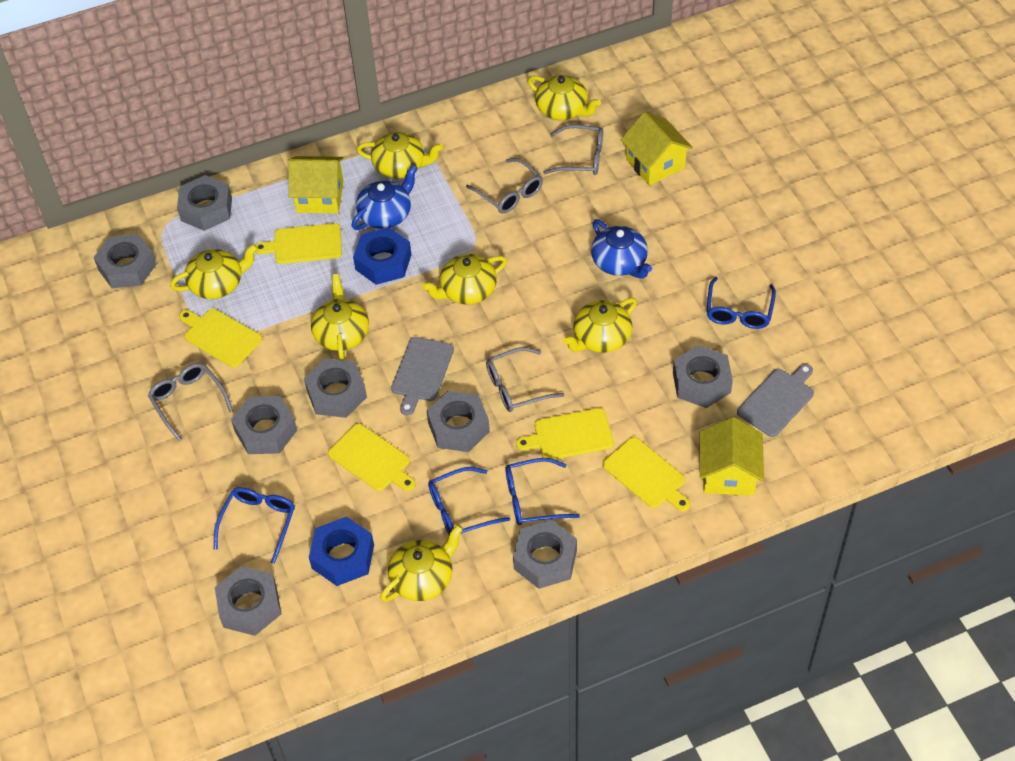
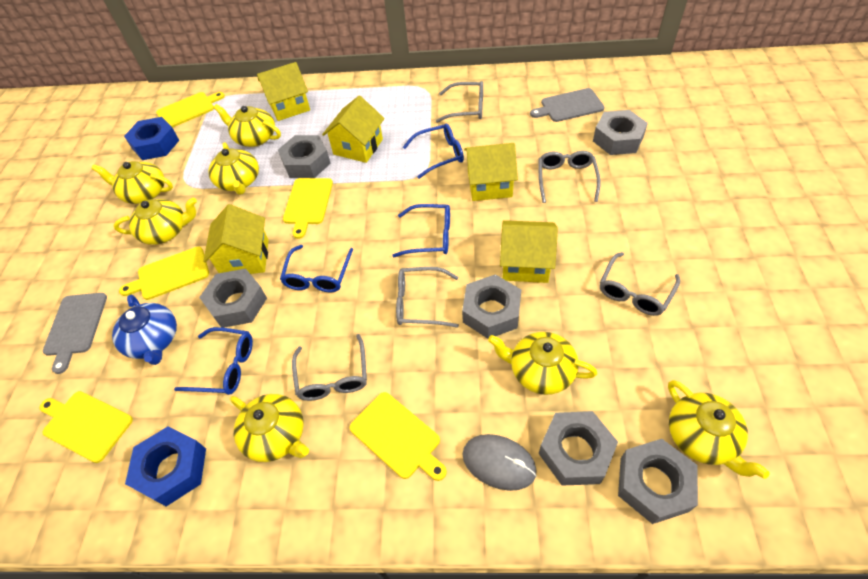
blue teapot: 2 -> 1
grey glasses: 4 -> 5
grey mouse: 0 -> 1
grey nut: 8 -> 6
yellow house: 3 -> 5

